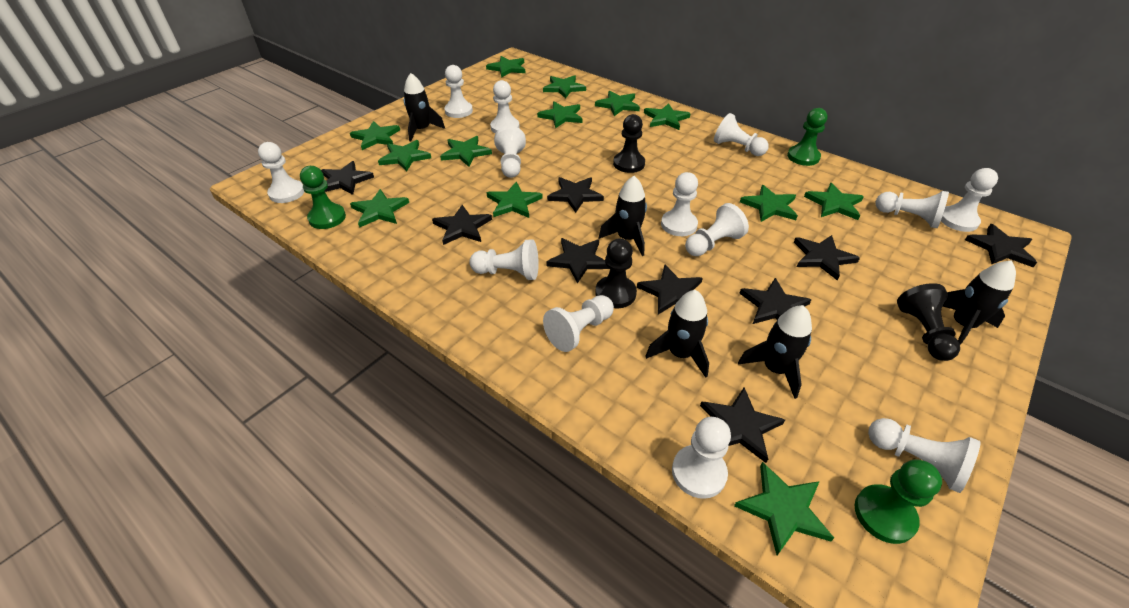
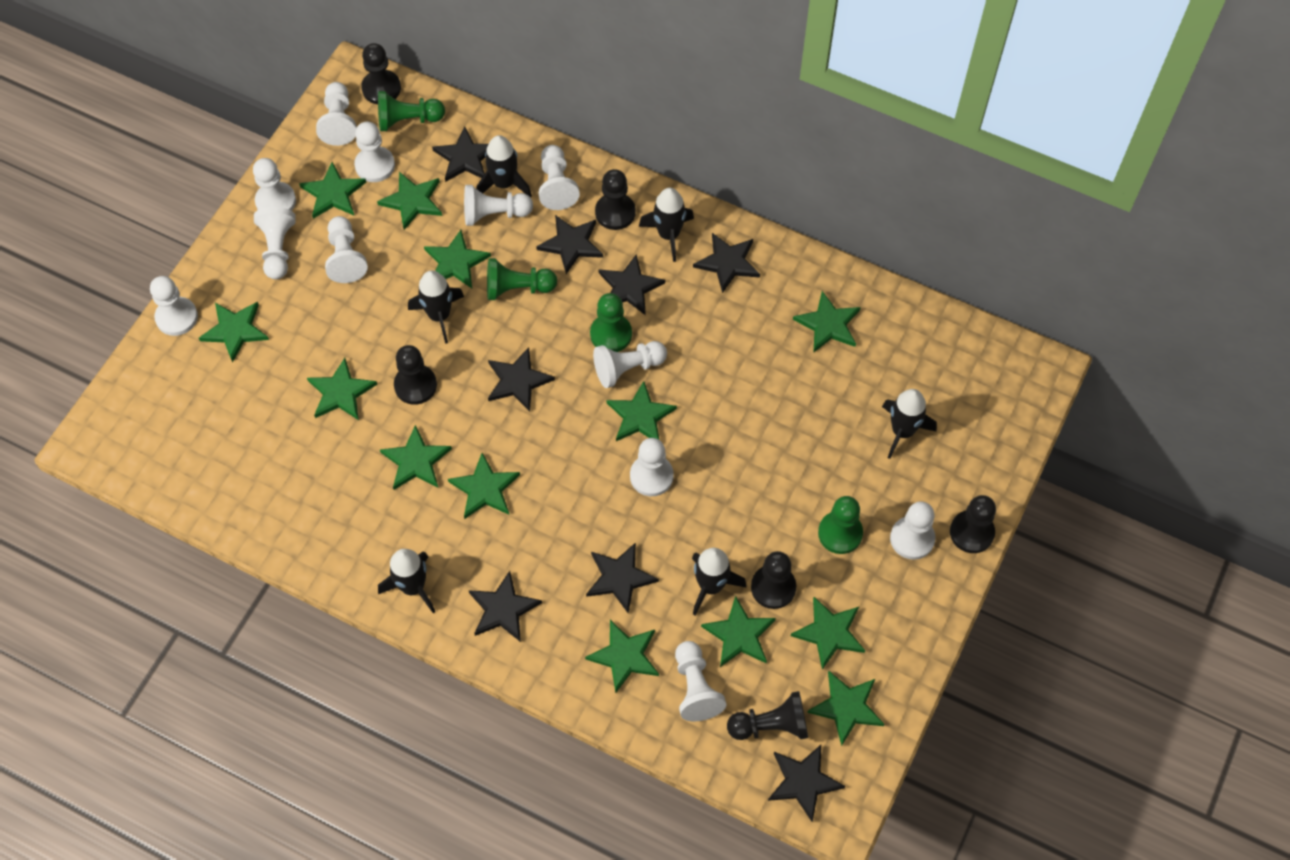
black pawn: 3 -> 6
black rocket: 5 -> 6
black star: 9 -> 8
green pawn: 3 -> 4
white pawn: 13 -> 12

